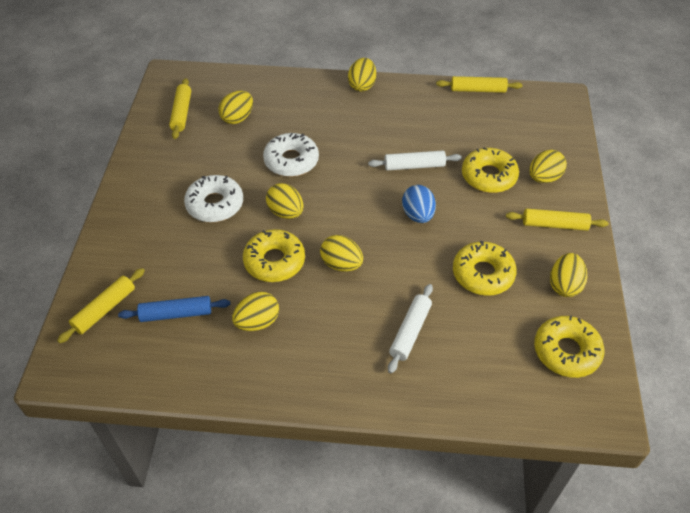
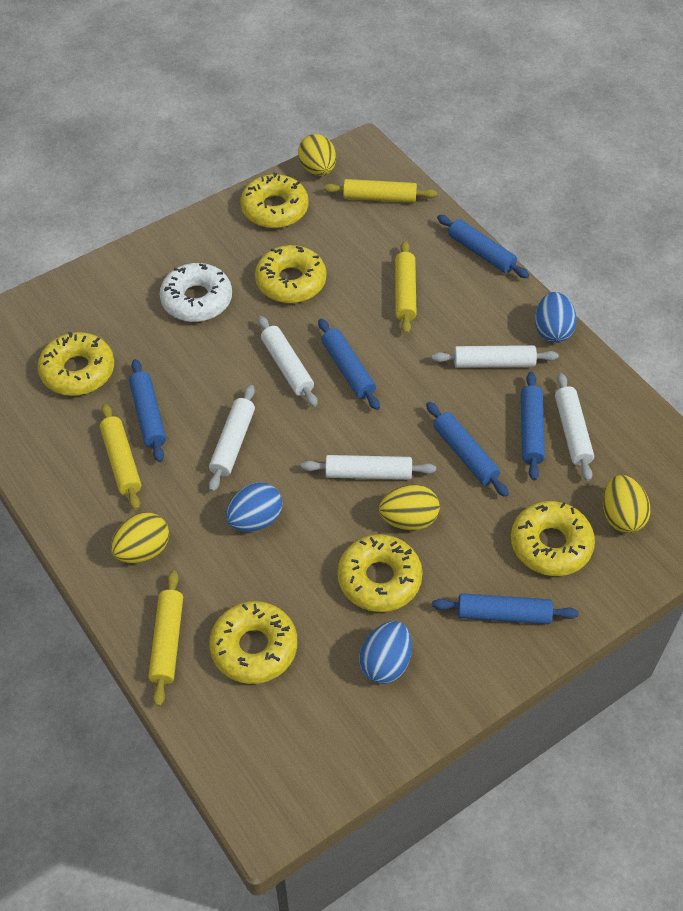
blue egg: 1 -> 3
blue rolling pin: 1 -> 6
white donut: 2 -> 1
white rolling pin: 2 -> 5
yellow donut: 4 -> 6
yellow egg: 7 -> 4

